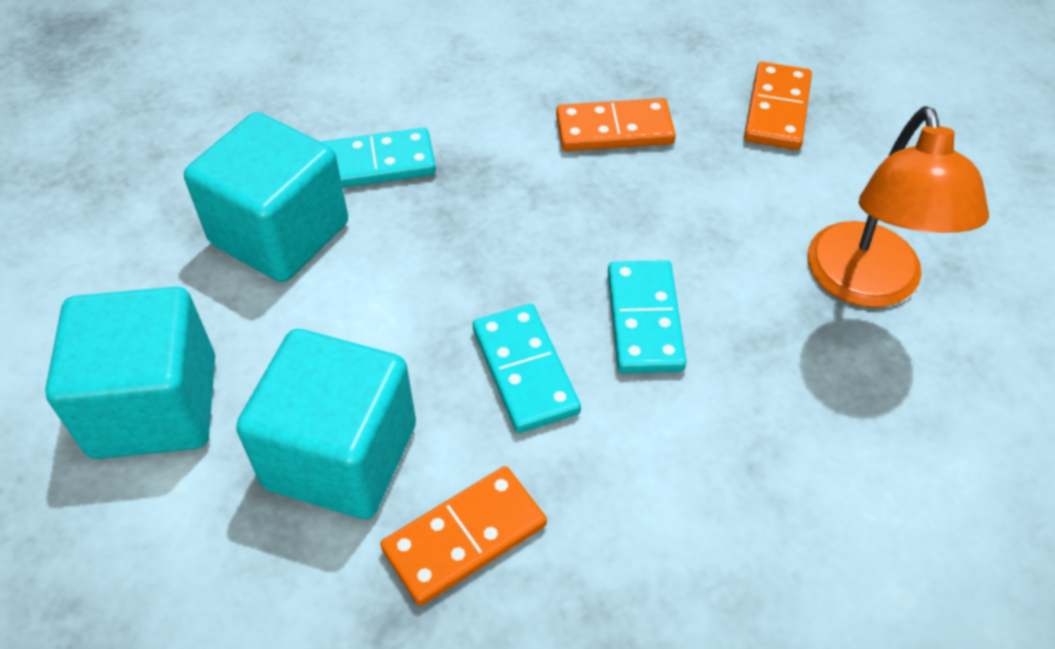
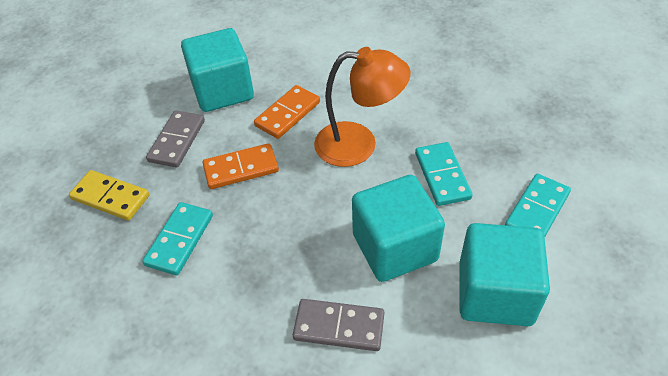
grey domino: 0 -> 2
orange domino: 3 -> 2
yellow domino: 0 -> 1

